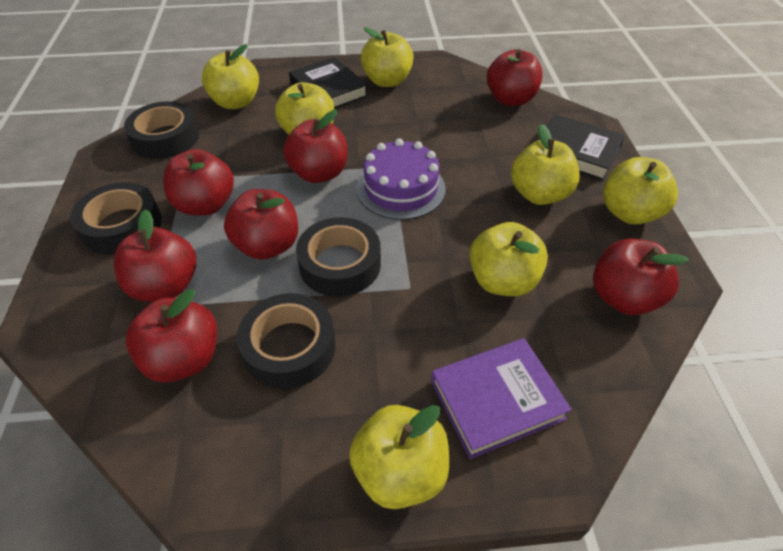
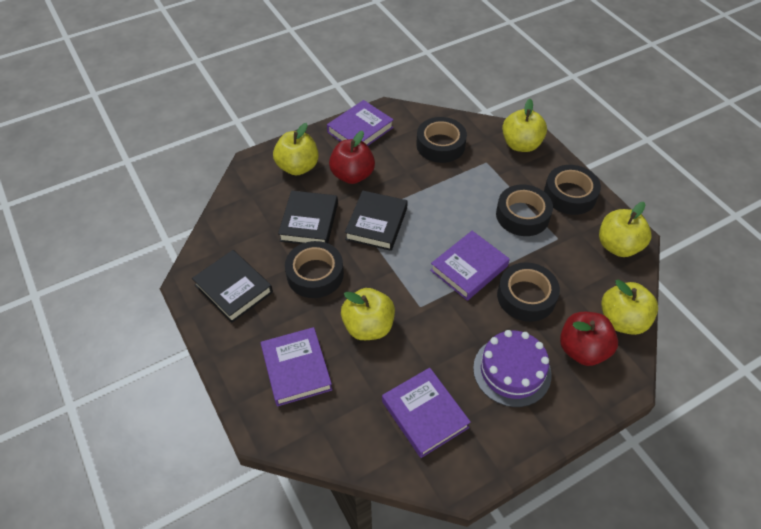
black book: 2 -> 3
black tape: 4 -> 5
purple book: 1 -> 4
red apple: 7 -> 2
yellow apple: 7 -> 5

